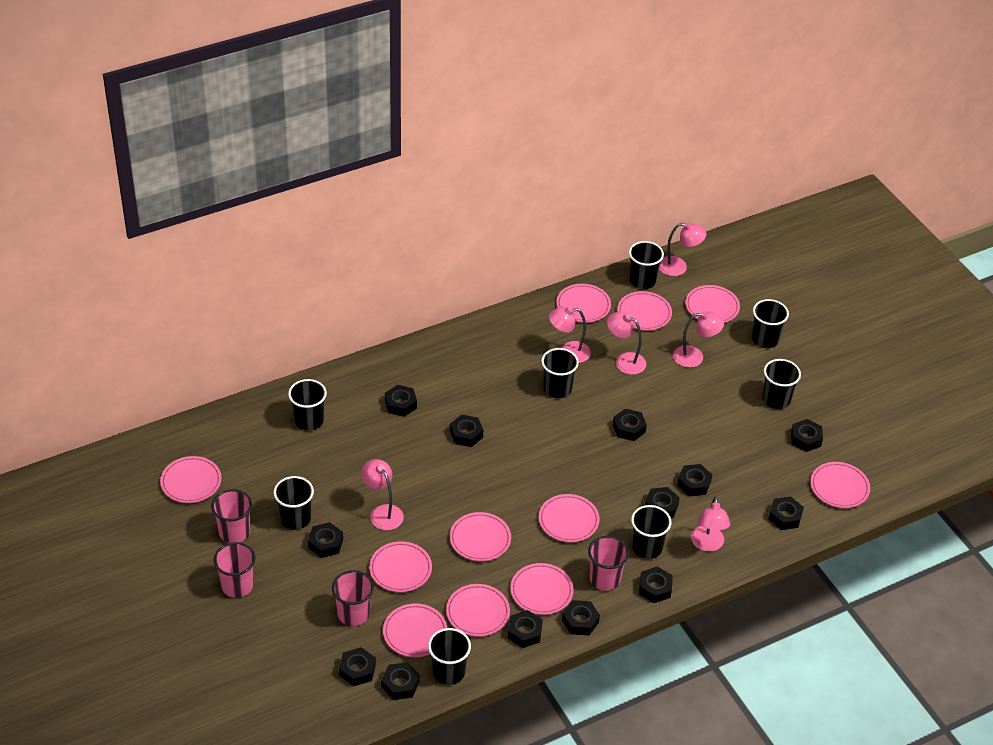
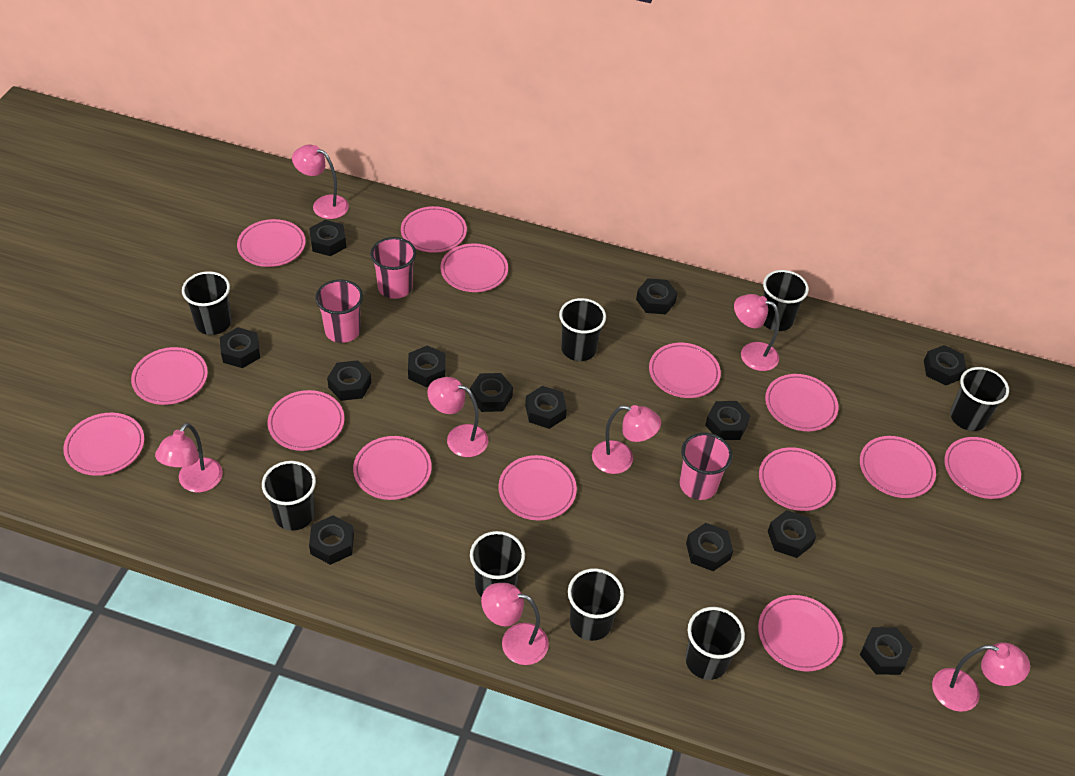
pink cup: 4 -> 3
pink lamp: 6 -> 7
pink plate: 11 -> 14

